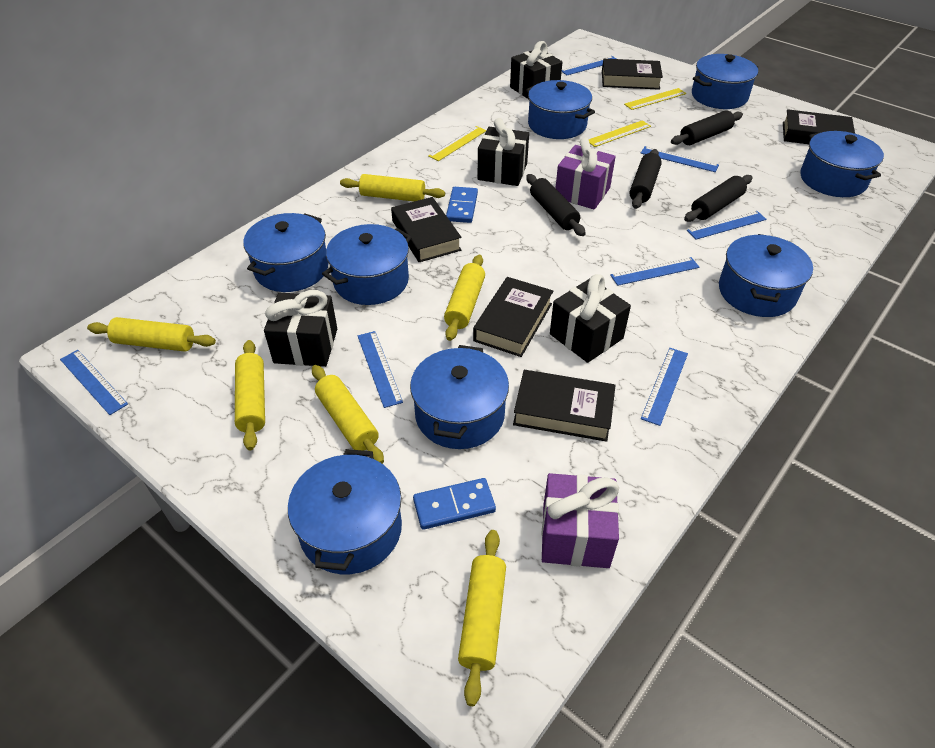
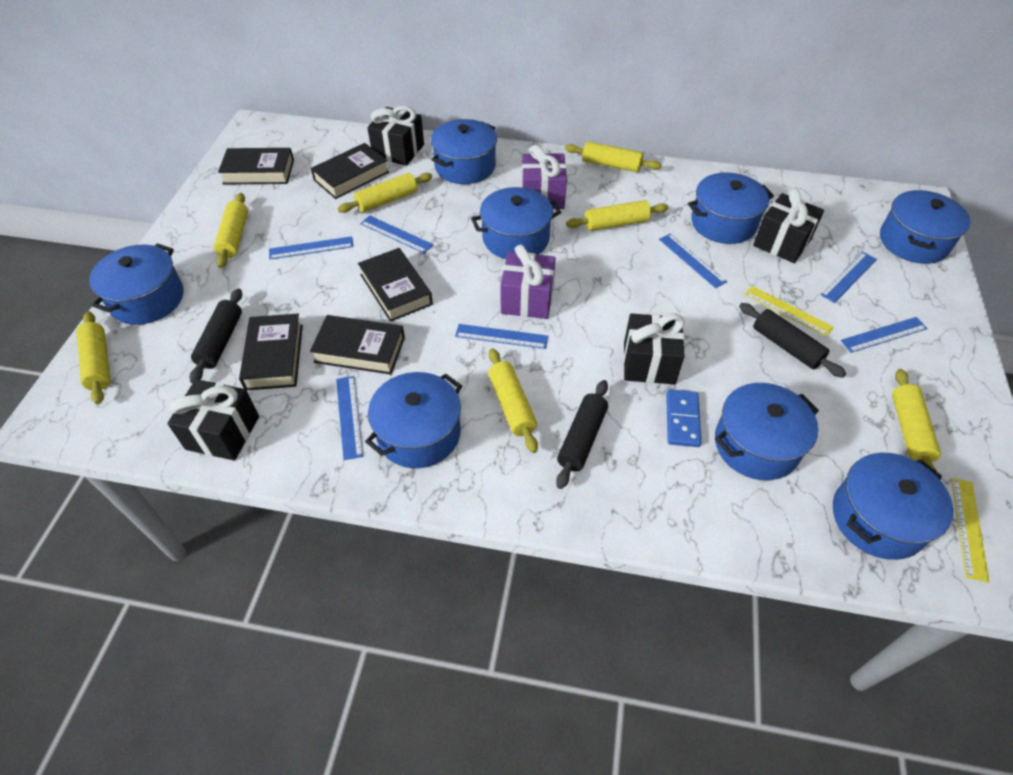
black rolling pin: 4 -> 3
blue domino: 2 -> 1
yellow rolling pin: 6 -> 7
yellow ruler: 3 -> 2

